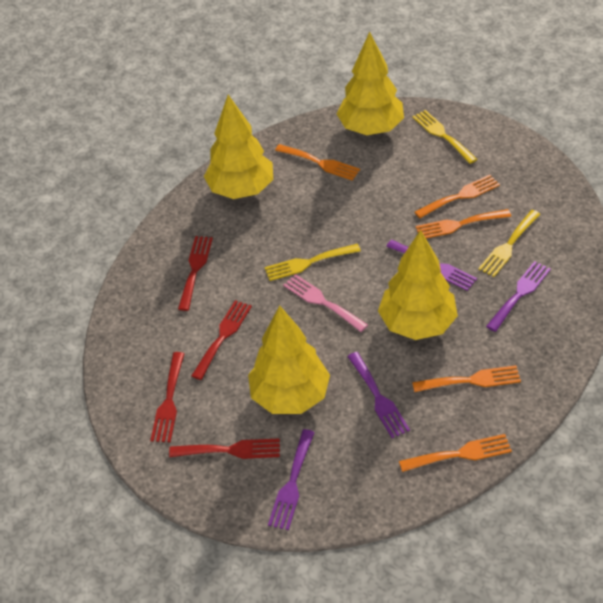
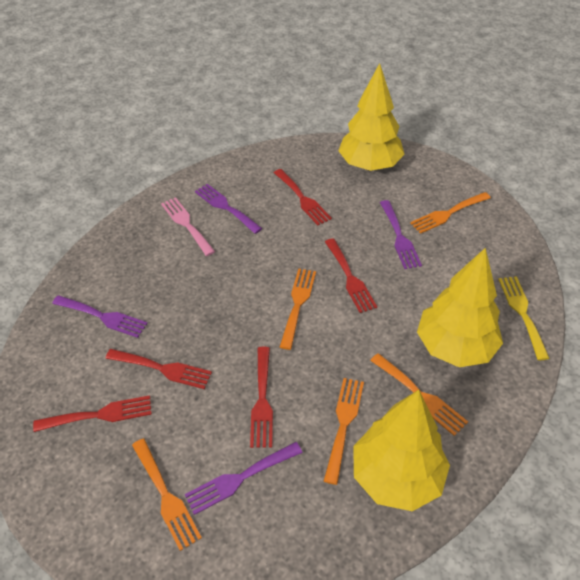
red fork: 4 -> 5
yellow fork: 3 -> 1
yellow tree: 4 -> 3

